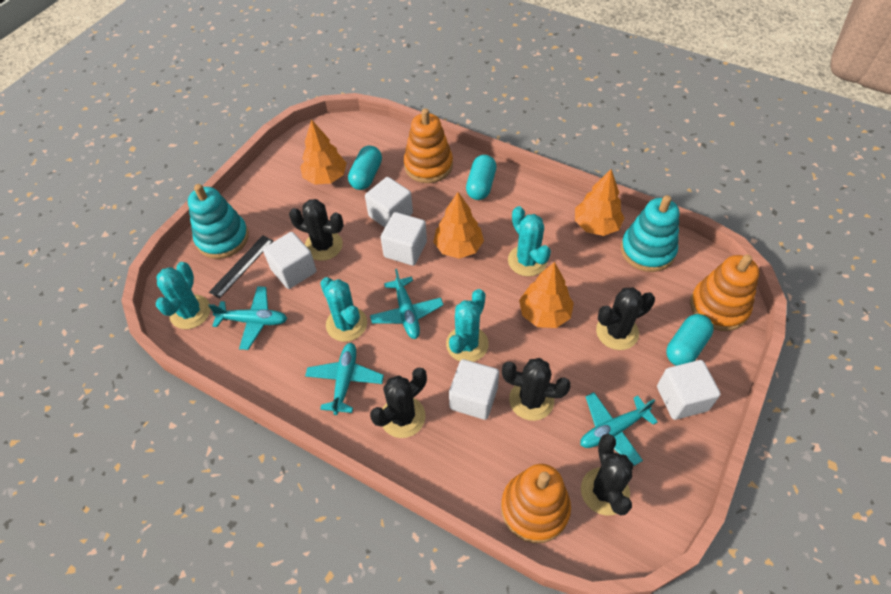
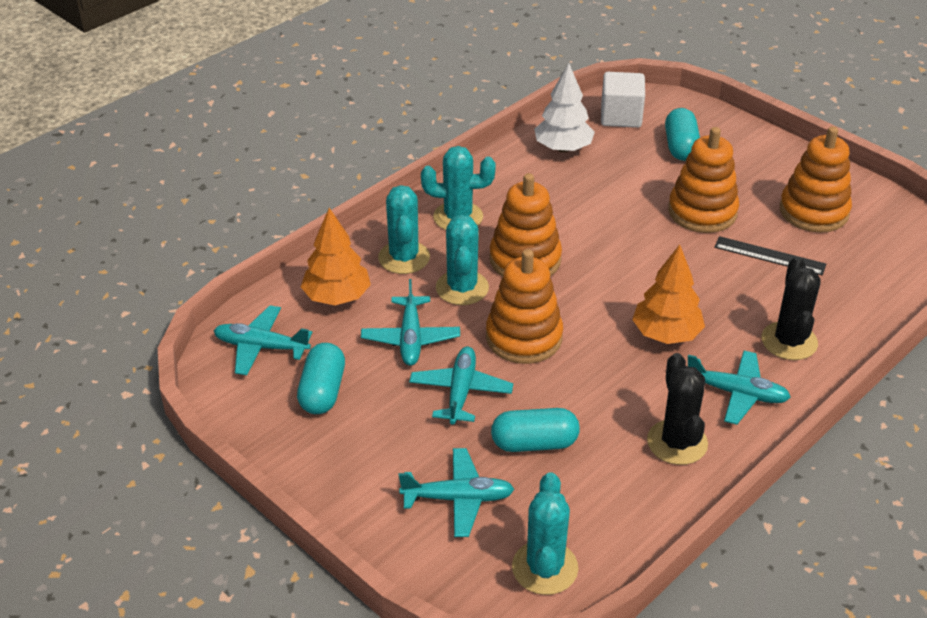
black cactus: 5 -> 2
orange stacking toy: 3 -> 4
orange tree: 4 -> 2
turquoise plane: 4 -> 5
turquoise stacking toy: 2 -> 0
white cube: 5 -> 1
white tree: 0 -> 1

